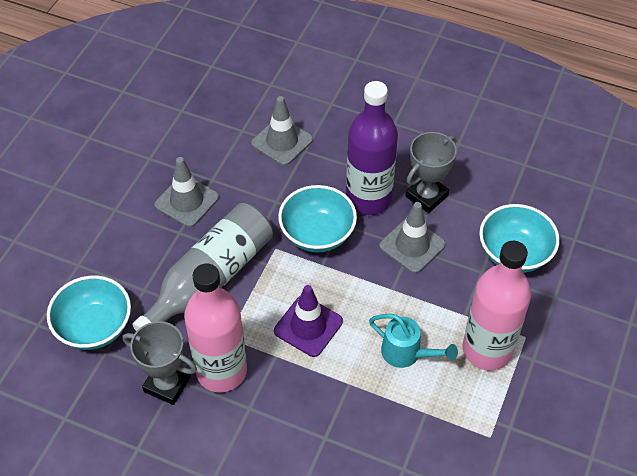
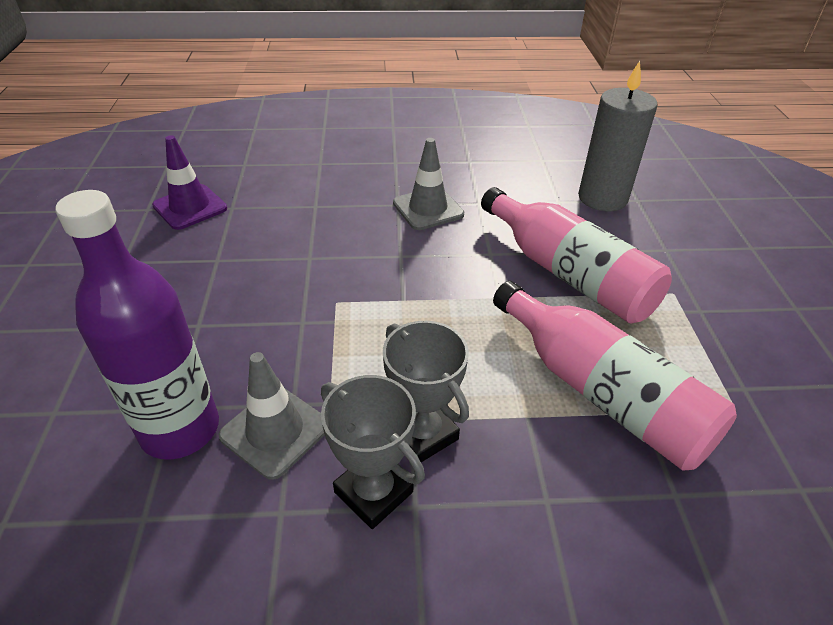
grey bottle: 1 -> 0
grey candle: 0 -> 1
grey traffic cone: 3 -> 2
turquoise bowl: 3 -> 0
turquoise watering can: 1 -> 0

